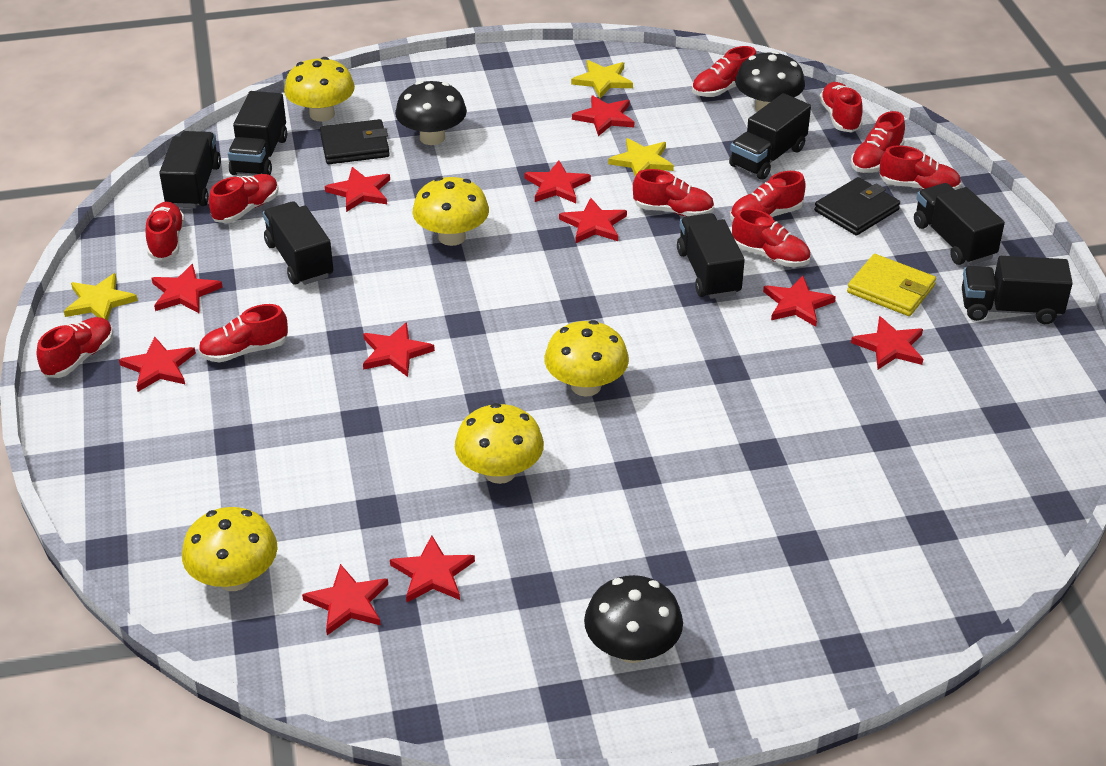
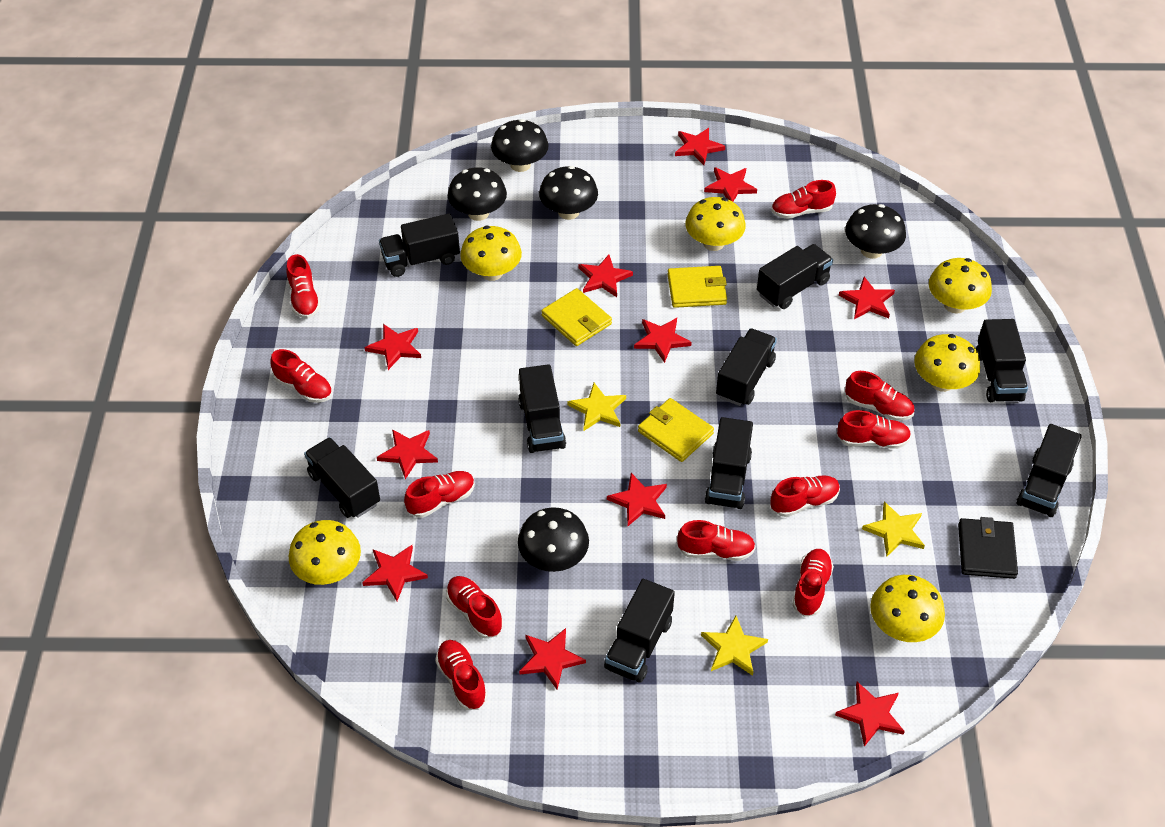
black mushroom: 3 -> 5
black truck: 7 -> 9
black wallet: 2 -> 1
yellow mushroom: 5 -> 6
yellow wallet: 1 -> 3

